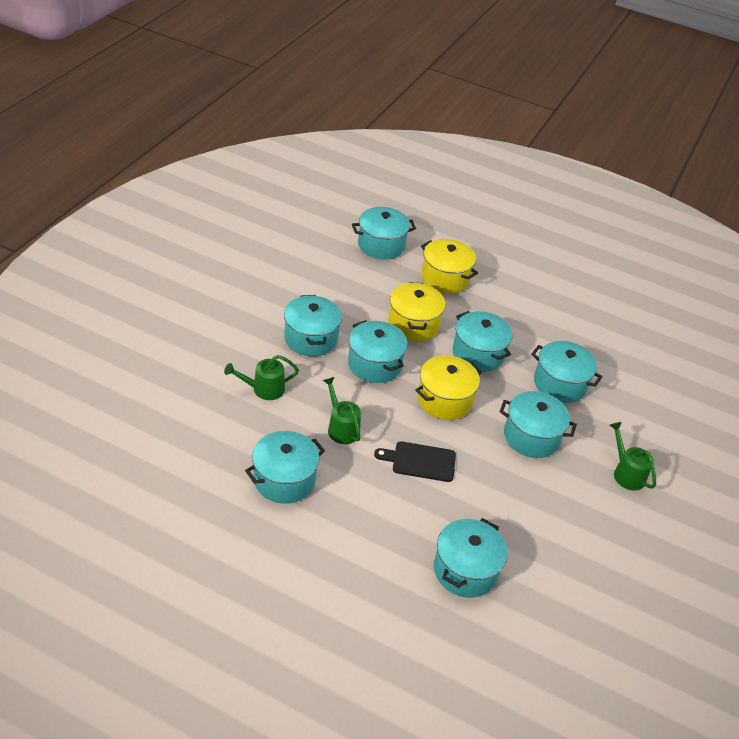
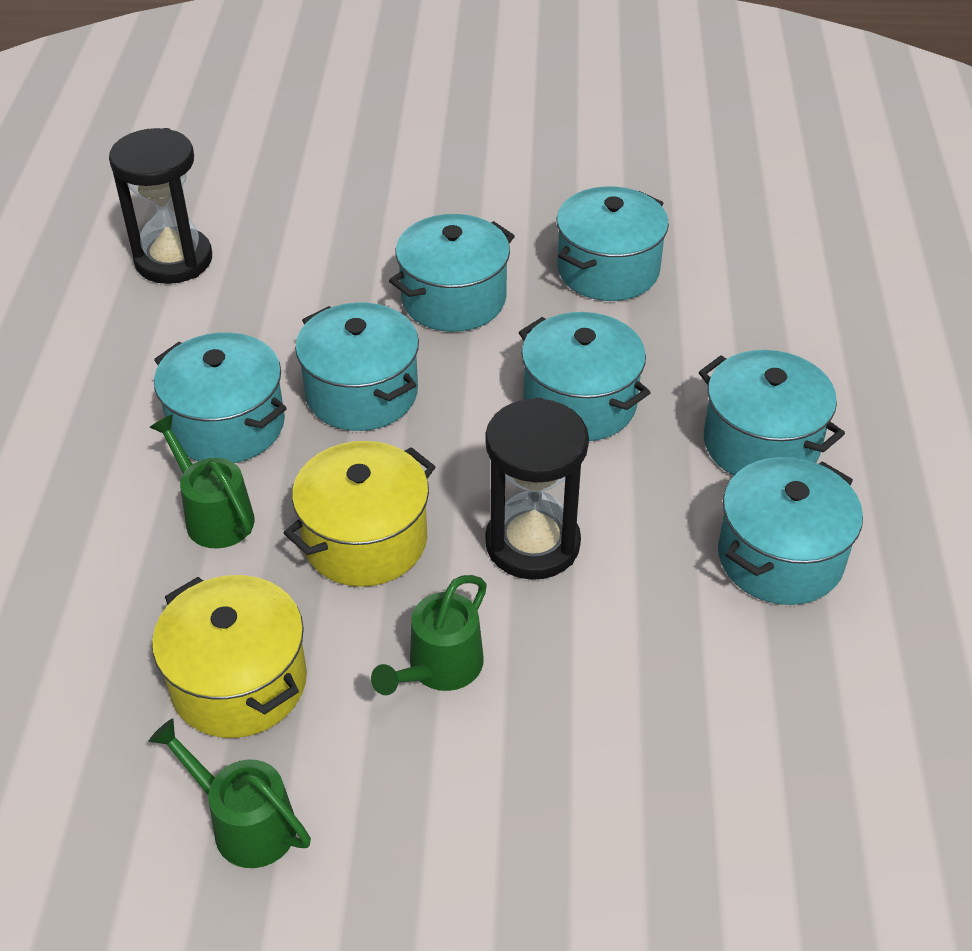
black cutting board: 1 -> 0
black hourglass: 0 -> 2
turquoise pot: 8 -> 7
yellow pot: 3 -> 2

